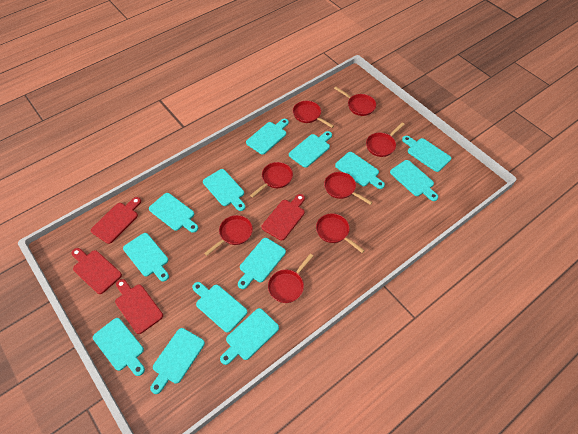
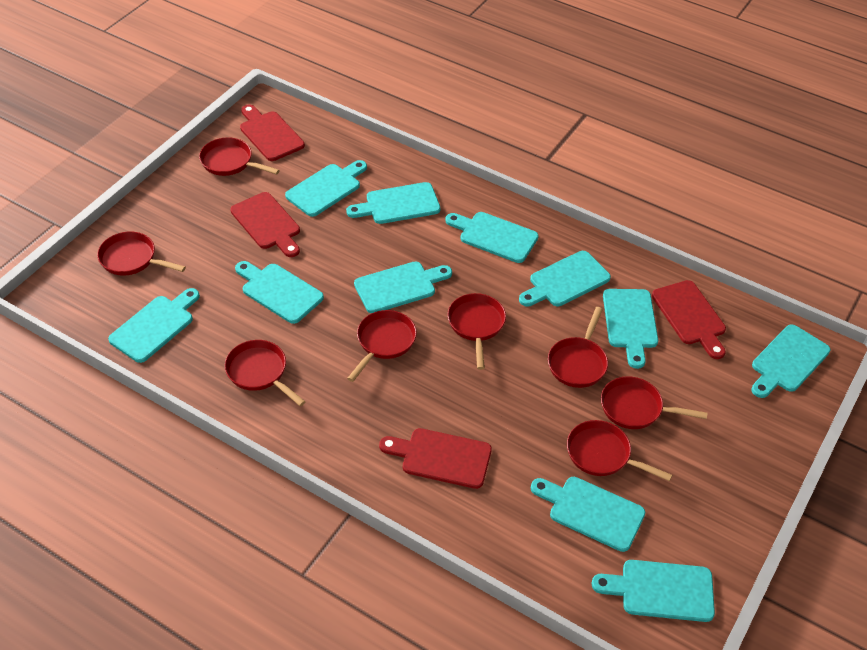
turquoise cutting board: 13 -> 11

